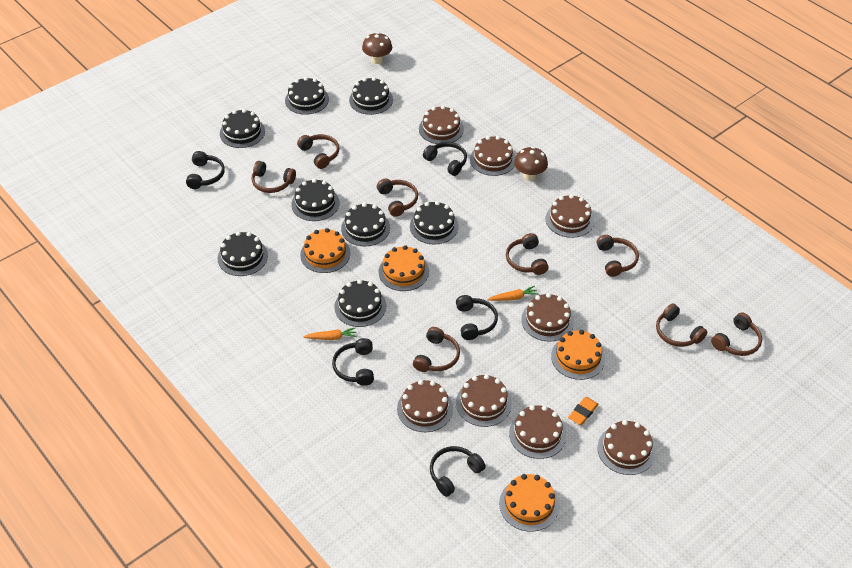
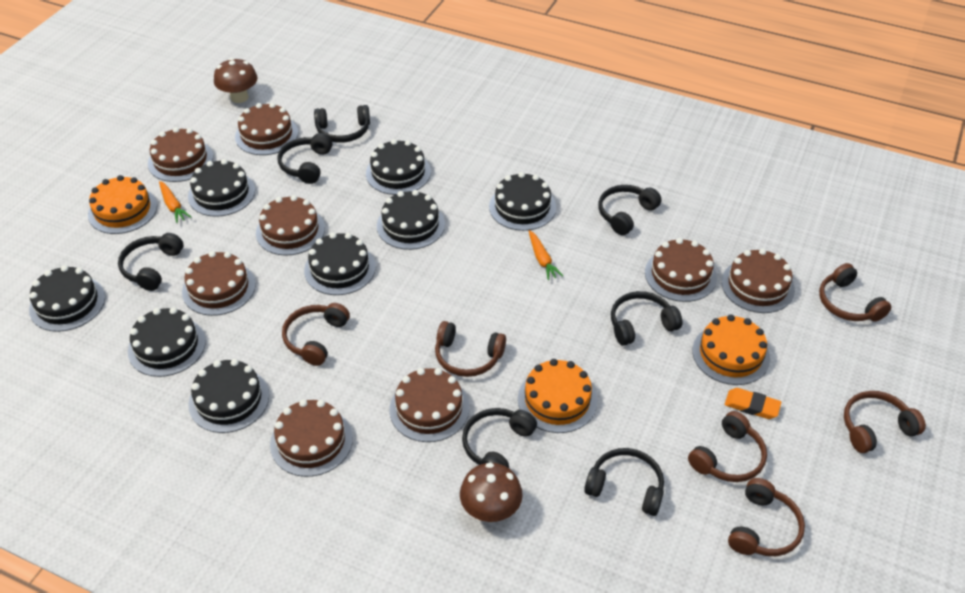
black headphones: 5 -> 7
brown headphones: 8 -> 6
orange cake: 4 -> 3

